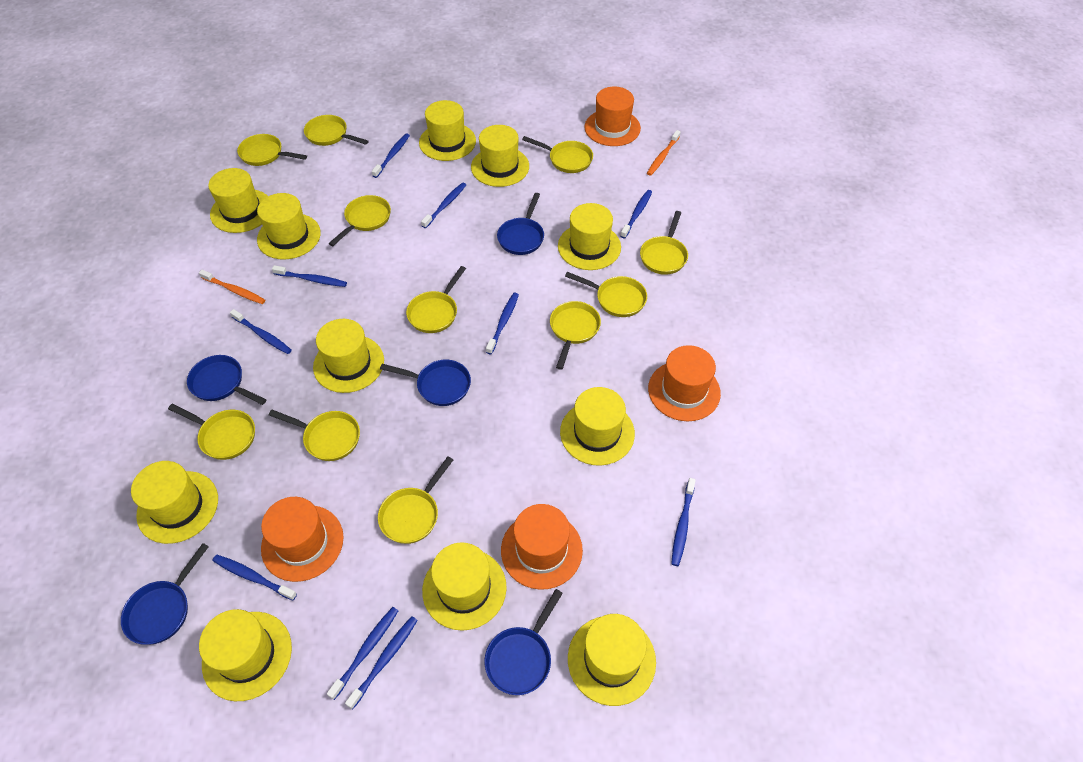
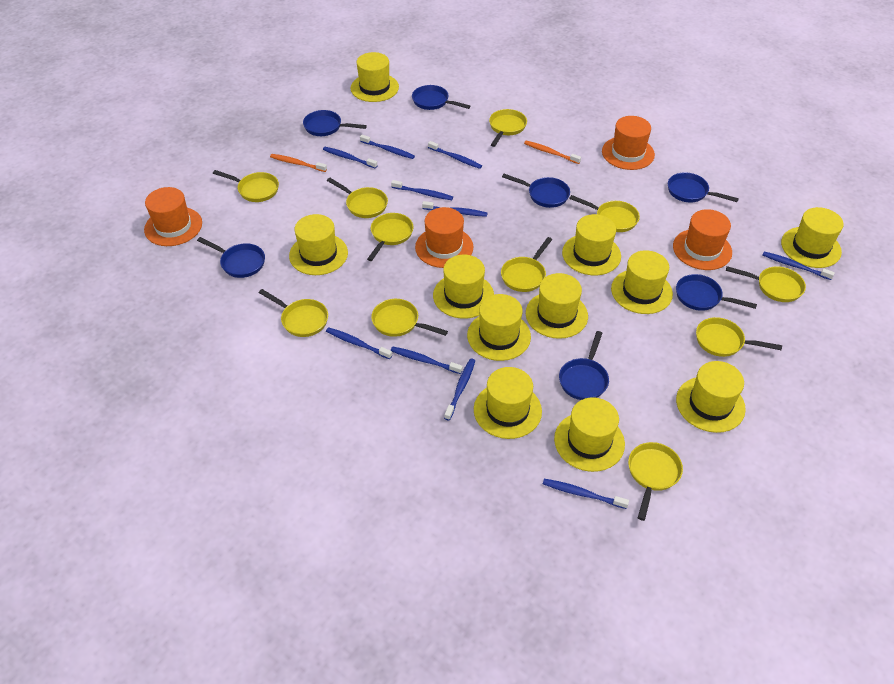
blue pan: 5 -> 7

